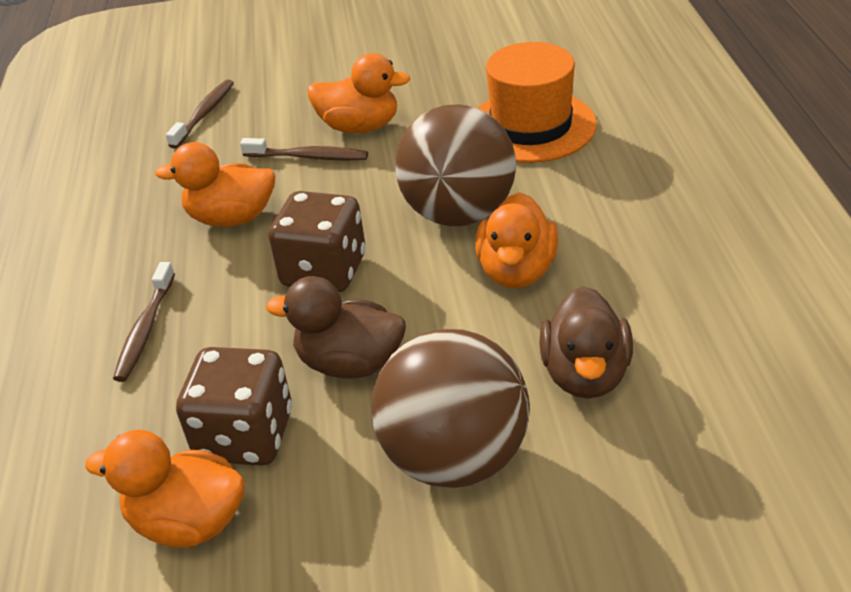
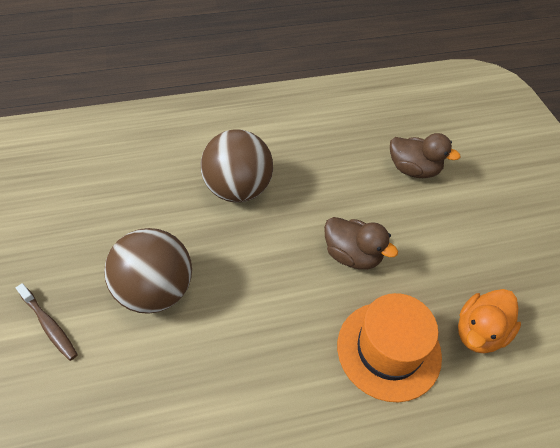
brown dice: 2 -> 0
brown toothbrush: 3 -> 1
orange duck: 4 -> 1

